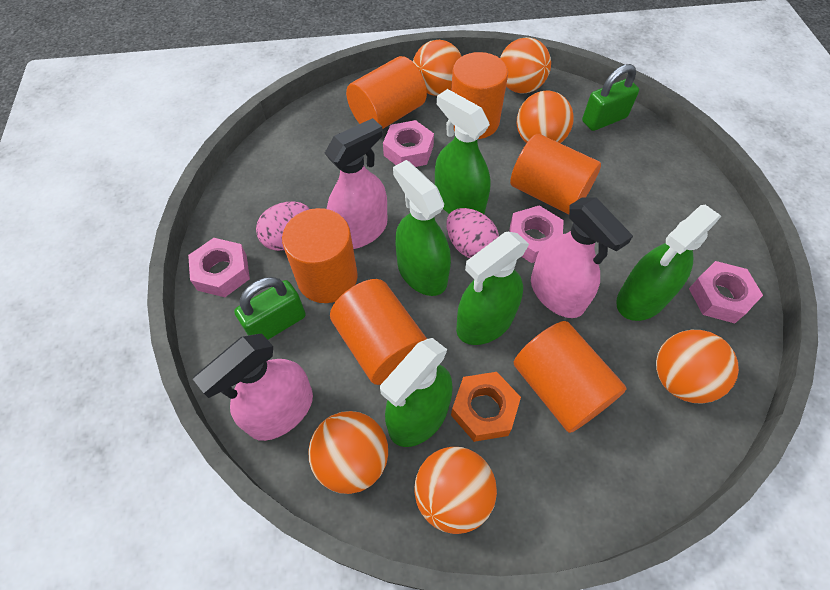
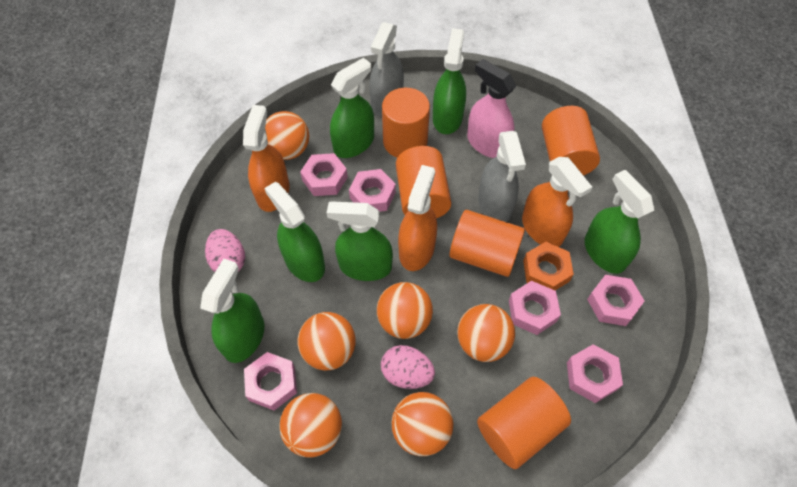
green padlock: 2 -> 0
green spray bottle: 5 -> 6
grey spray bottle: 0 -> 2
orange cylinder: 6 -> 5
orange spray bottle: 0 -> 3
pink nut: 4 -> 6
pink spray bottle: 3 -> 1

